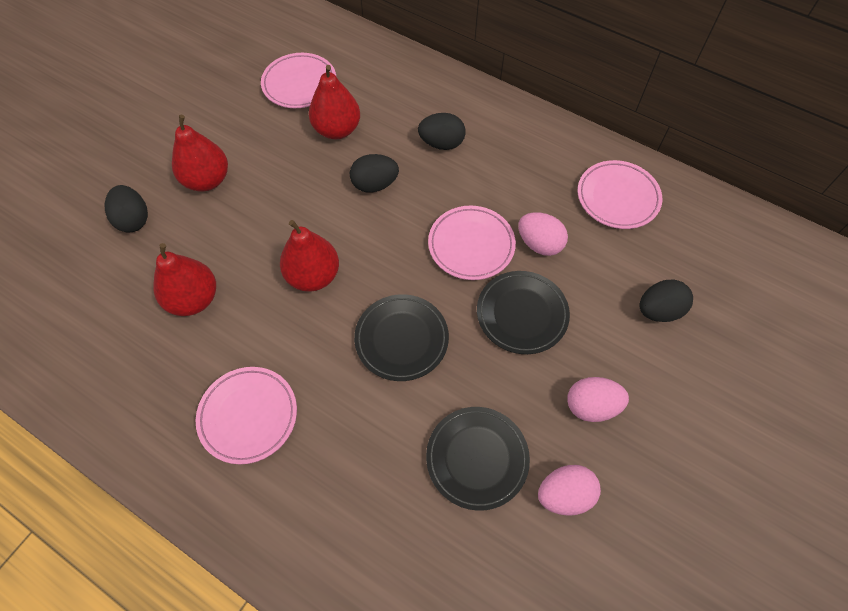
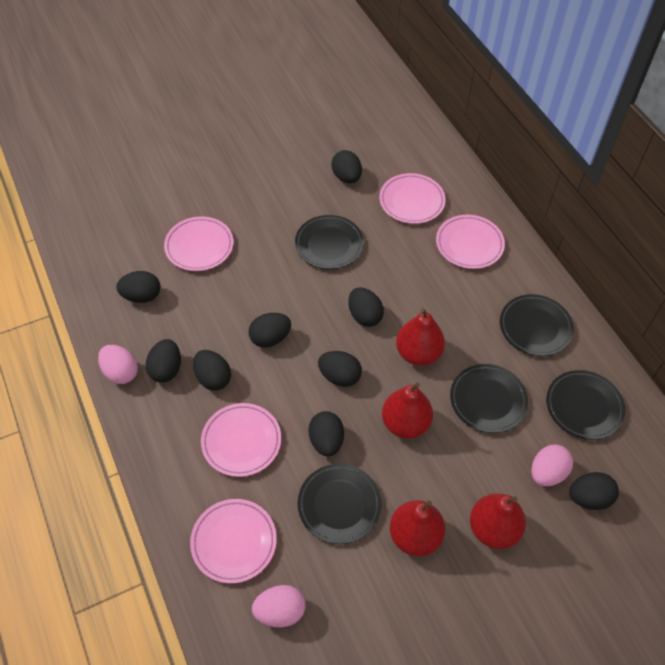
black egg: 4 -> 9
black plate: 3 -> 5
pink plate: 4 -> 5

